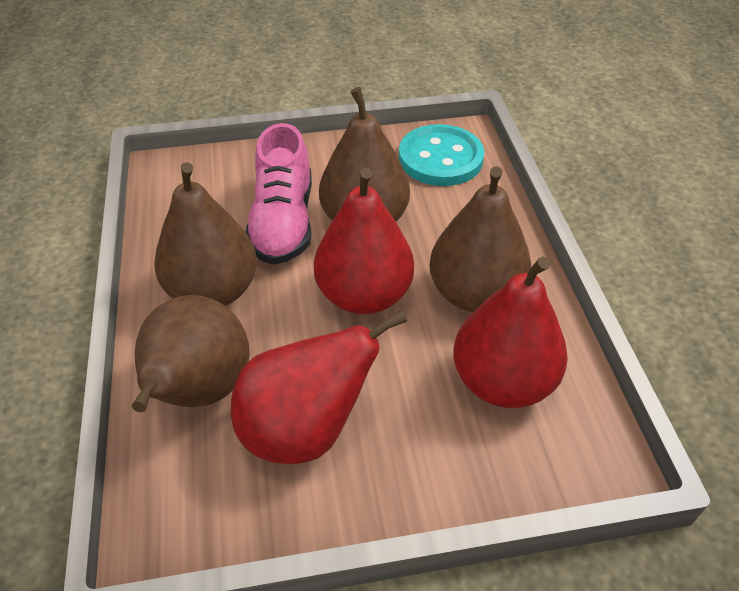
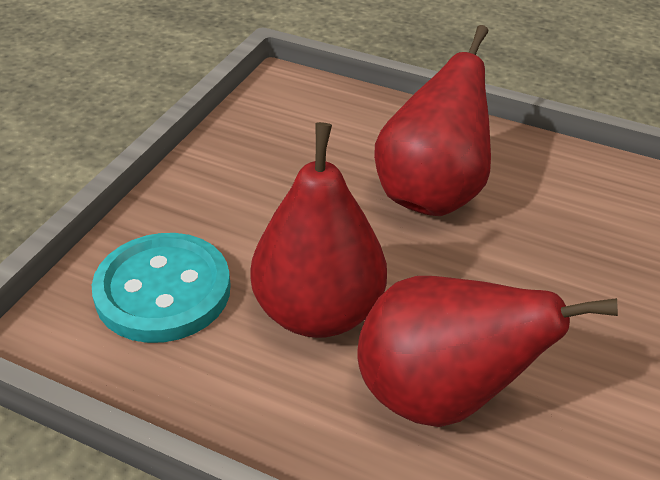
brown pear: 4 -> 0
pink shoe: 1 -> 0

